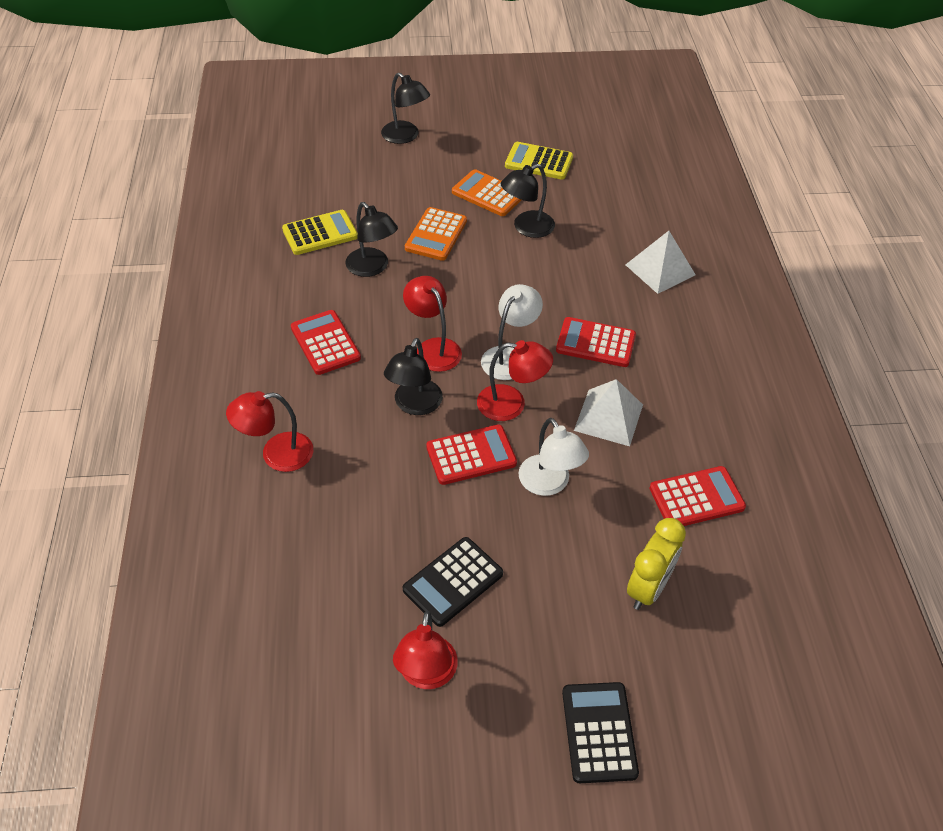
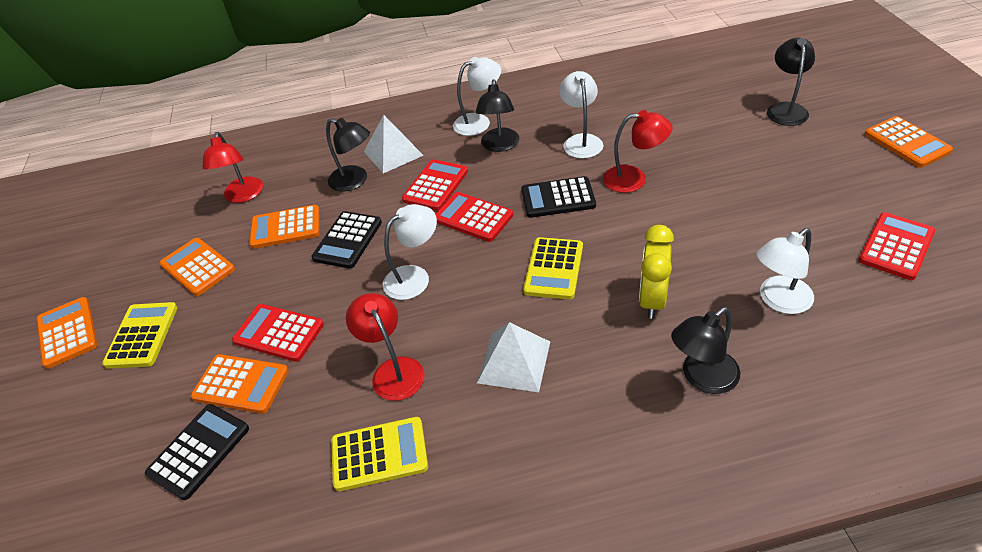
black calculator: 2 -> 3
orange calculator: 2 -> 5
red lamp: 4 -> 3
white lamp: 2 -> 4
yellow calculator: 2 -> 3

